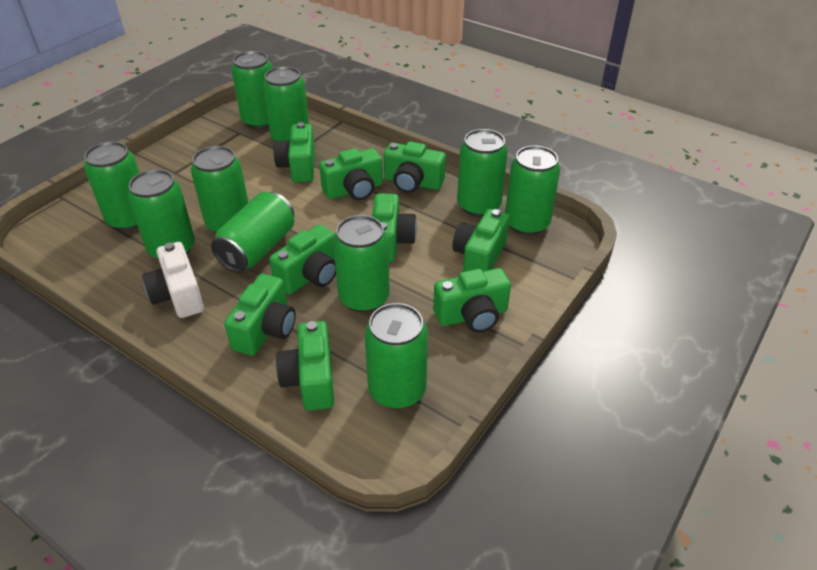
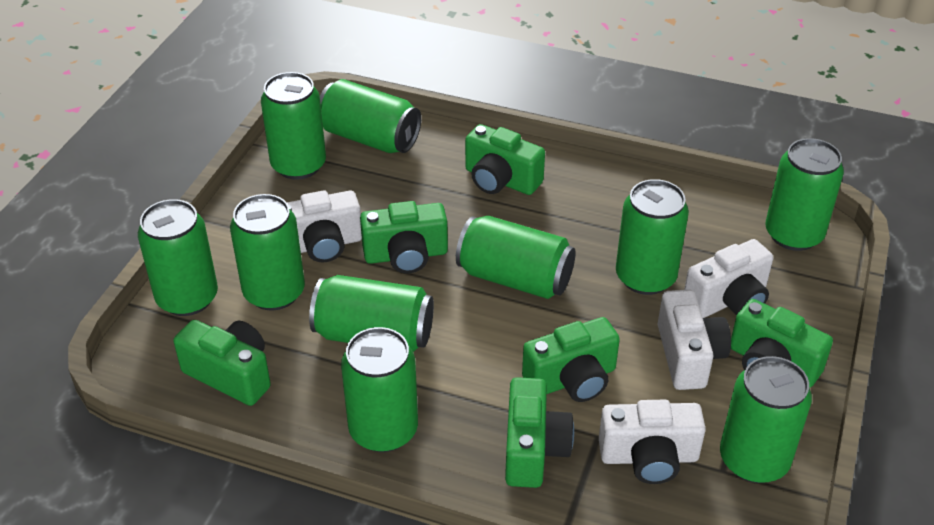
green camera: 9 -> 6
white camera: 1 -> 4

